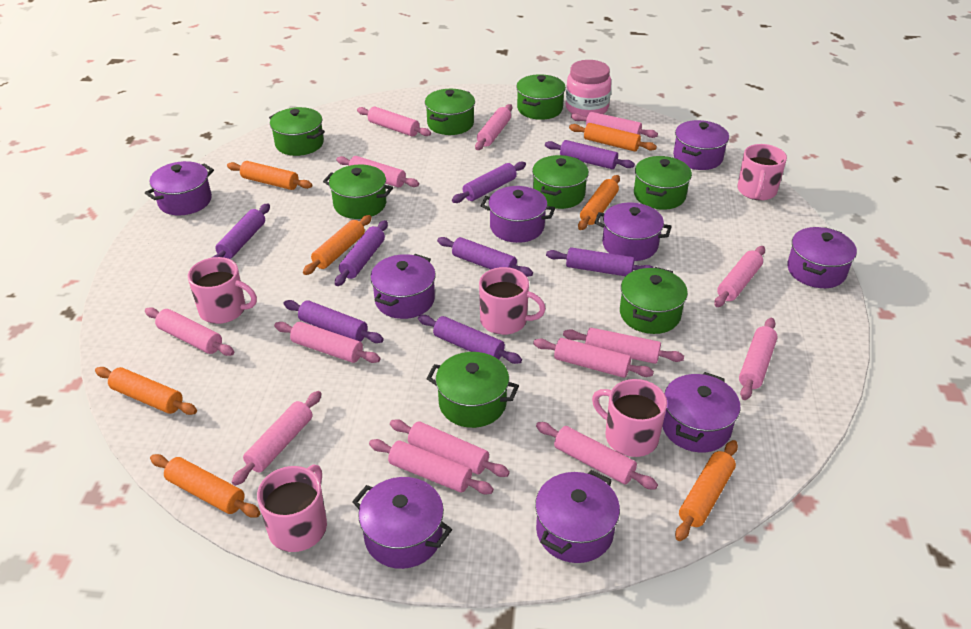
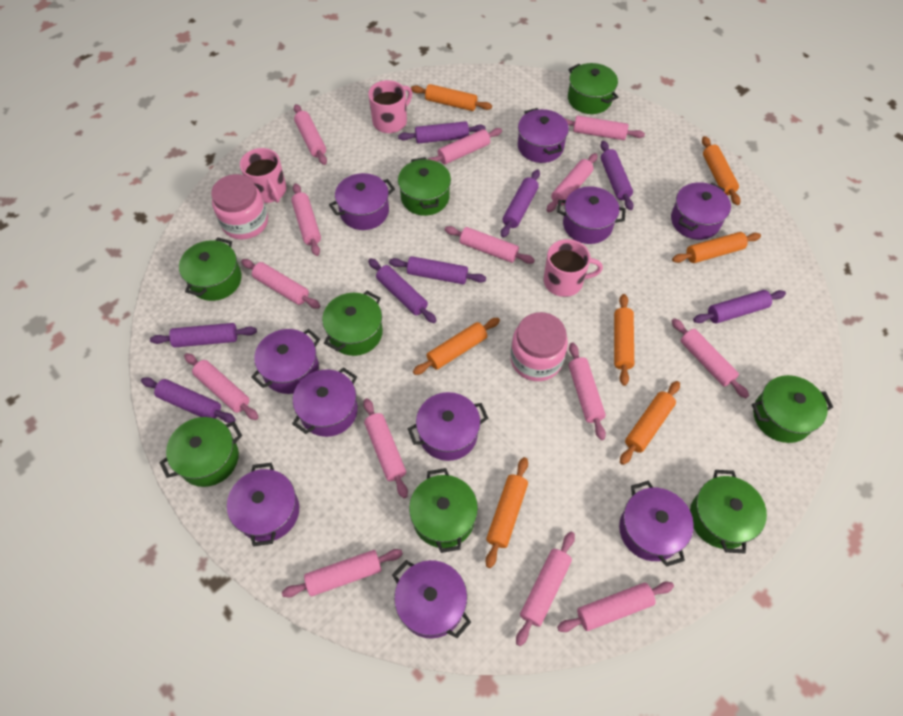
pink jar: 1 -> 2
pink mug: 5 -> 3
purple pot: 9 -> 10

